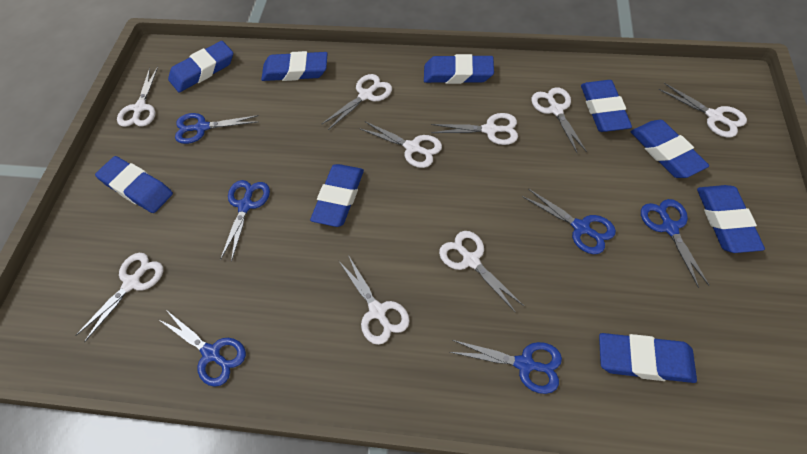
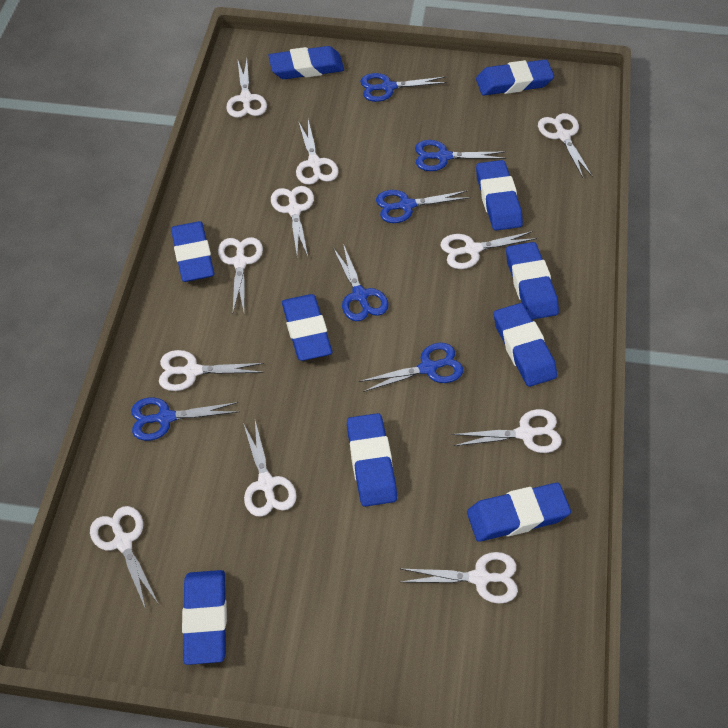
blue eraser: 9 -> 10
white scissors: 9 -> 11

